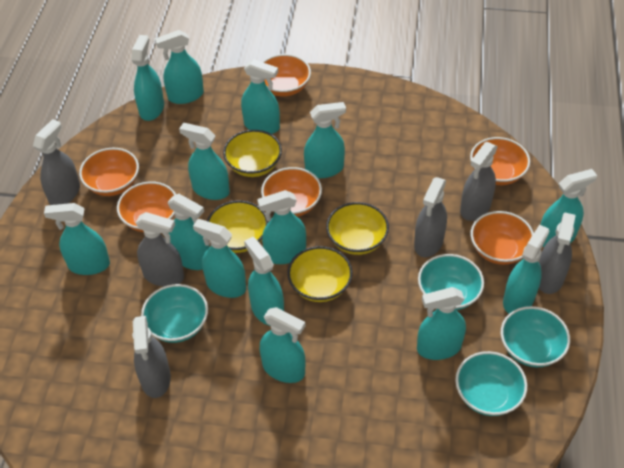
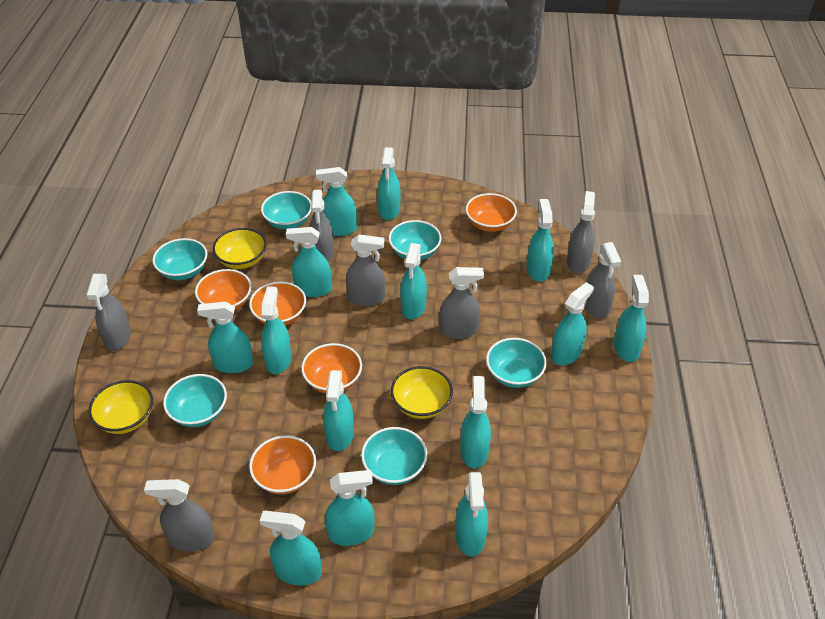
grey spray bottle: 6 -> 7
orange bowl: 6 -> 5
turquoise bowl: 4 -> 6
yellow bowl: 4 -> 3

